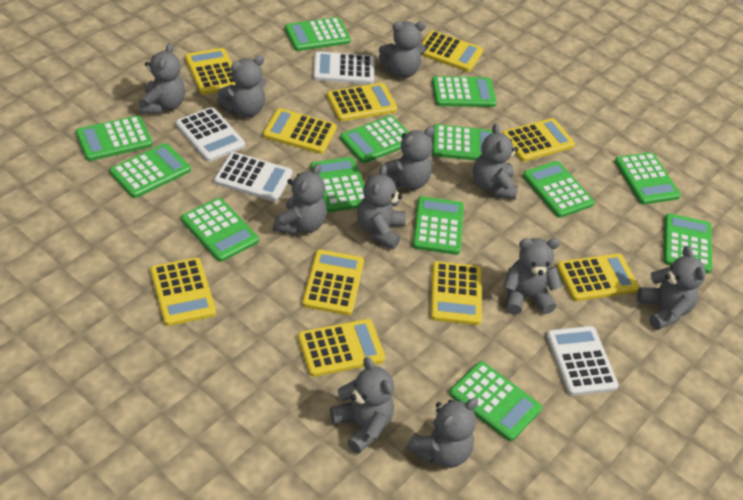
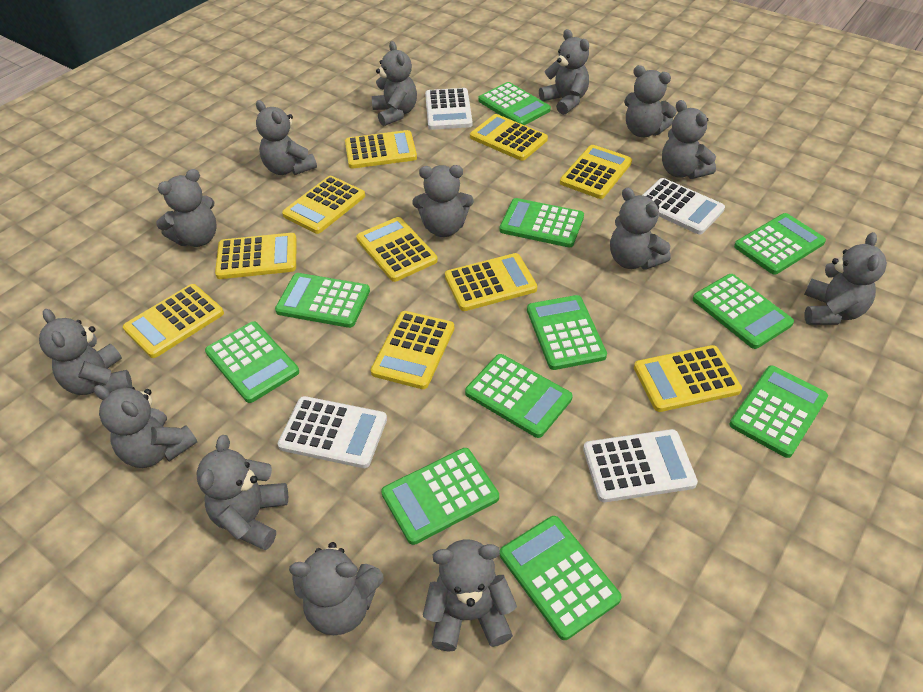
green calculator: 13 -> 11
grey teddy bear: 11 -> 14

